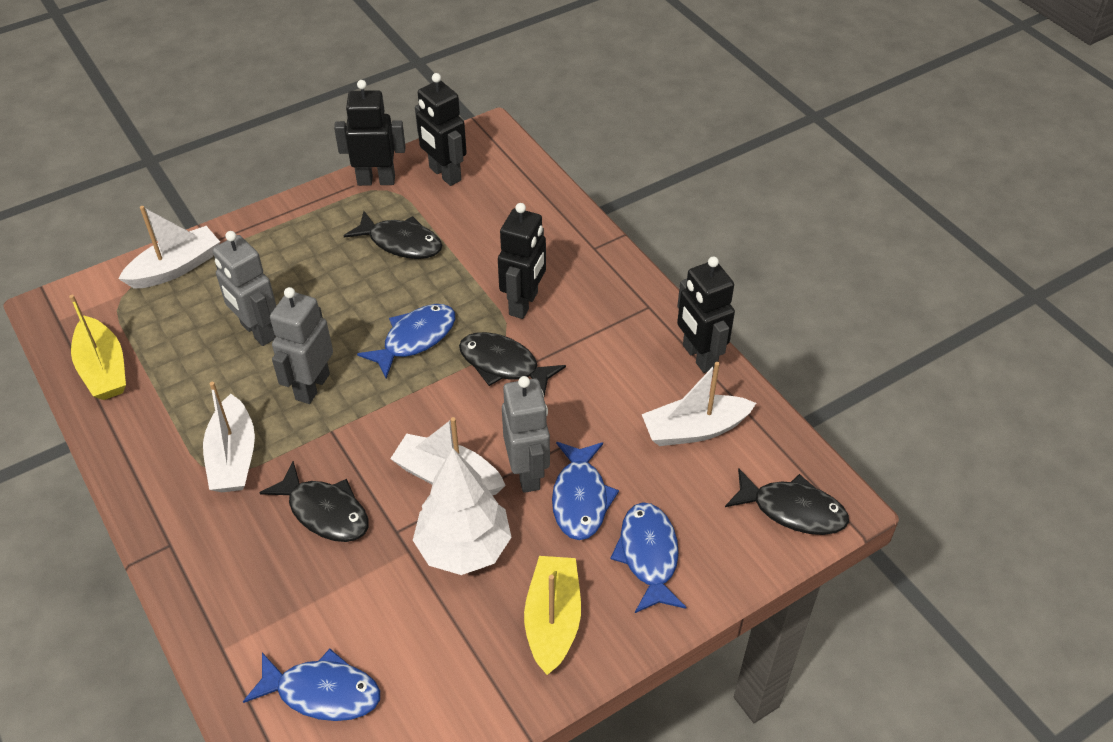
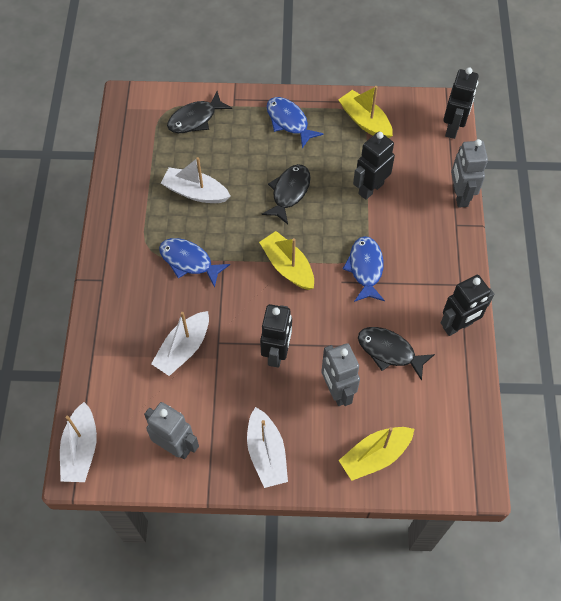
black fish: 4 -> 3
blue fish: 4 -> 3
white tree: 1 -> 0
yellow boat: 2 -> 3

